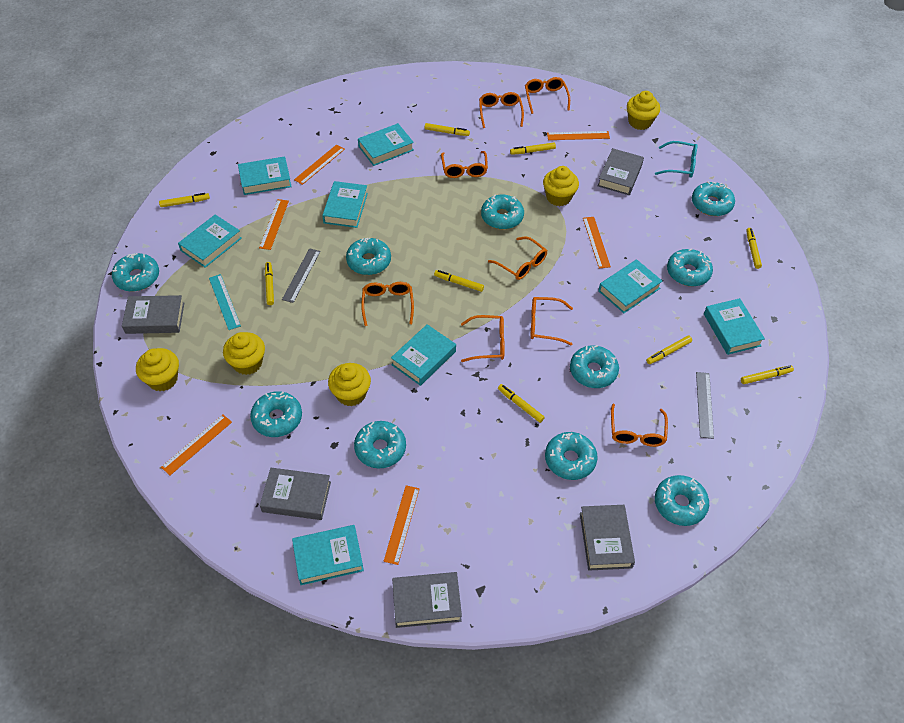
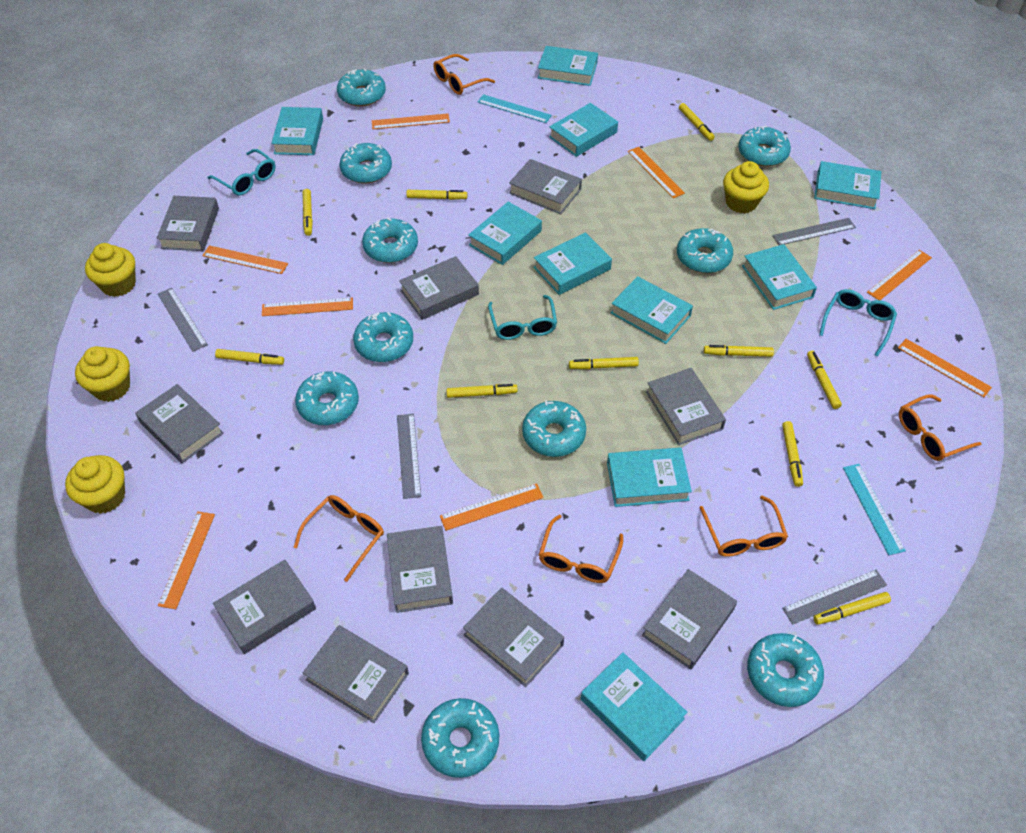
grey book: 5 -> 10
grey ruler: 2 -> 4
orange glasses: 8 -> 5
orange ruler: 6 -> 8
turquoise book: 8 -> 10
turquoise glasses: 1 -> 3
turquoise ruler: 1 -> 2
yellow cupcake: 5 -> 4
yellow marker: 9 -> 10

